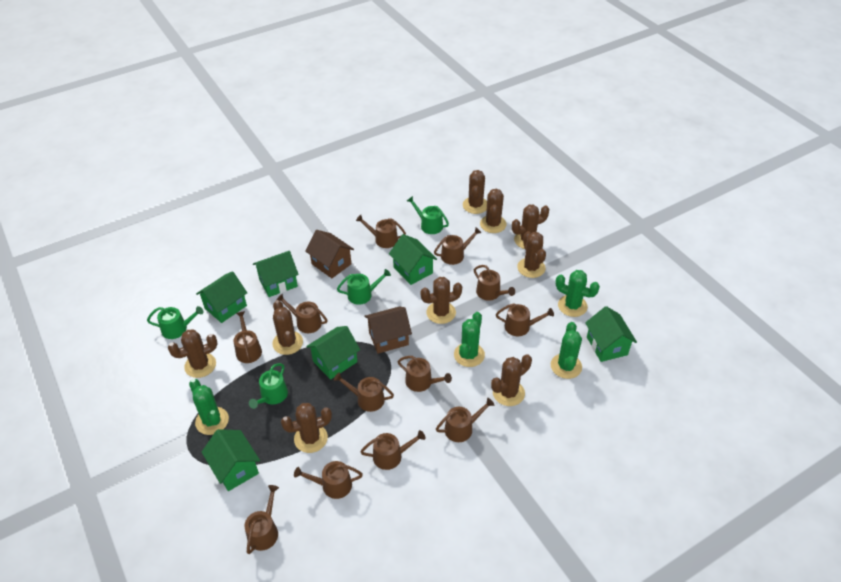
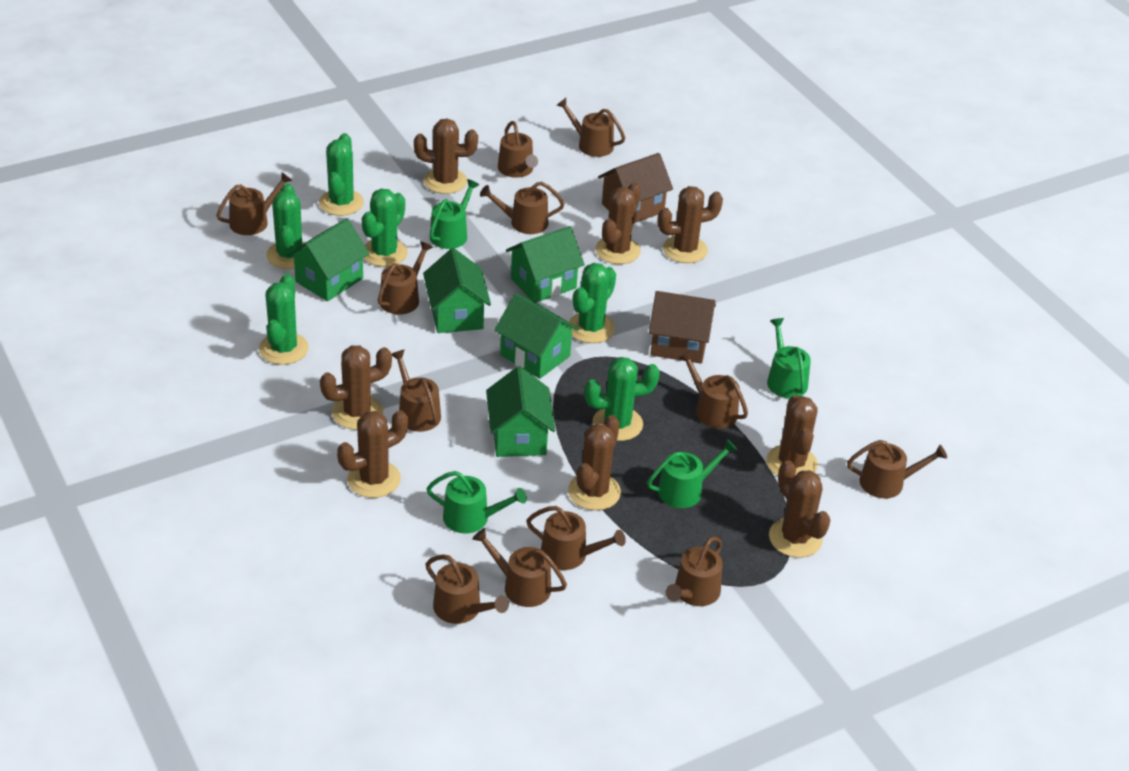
brown cactus: 9 -> 8
green cactus: 4 -> 6
green house: 6 -> 5

